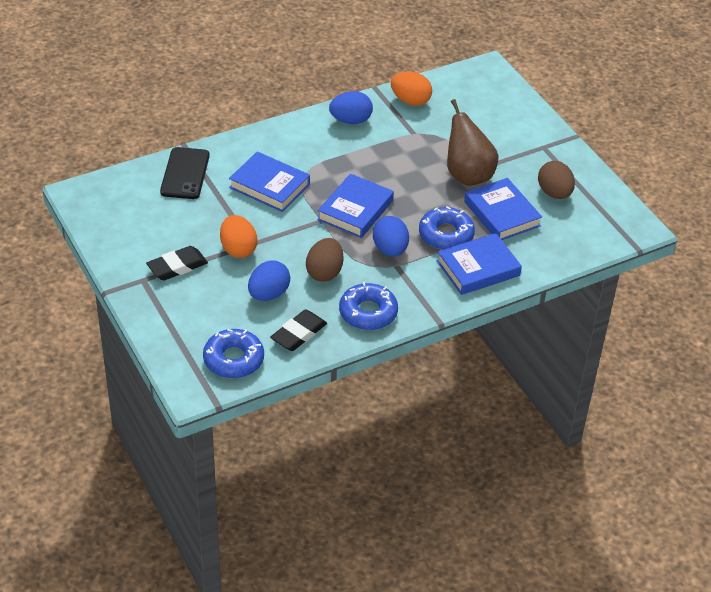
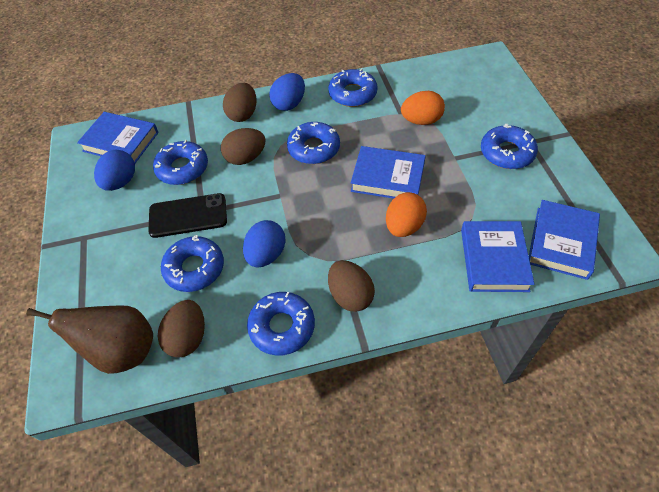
black eraser: 2 -> 0
blue donut: 3 -> 6
brown egg: 2 -> 4

